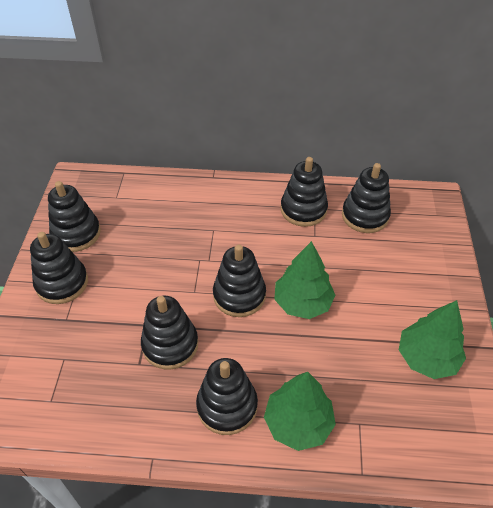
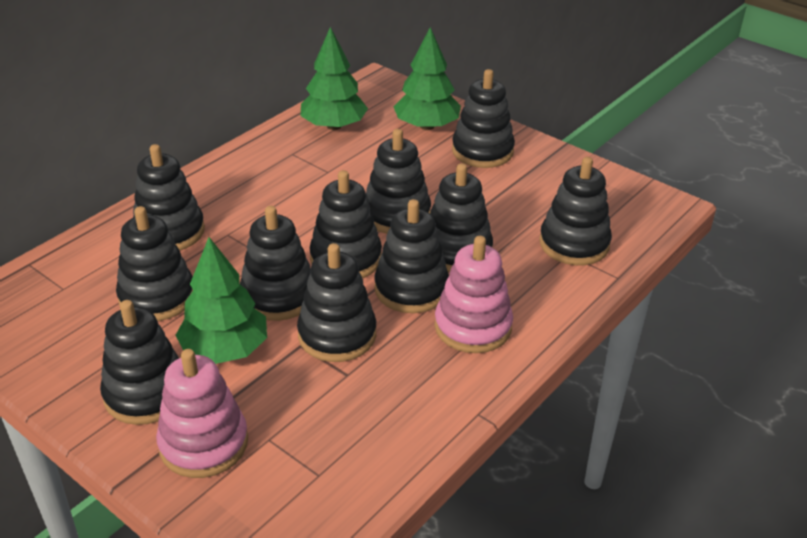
black stacking toy: 7 -> 11
pink stacking toy: 0 -> 2

